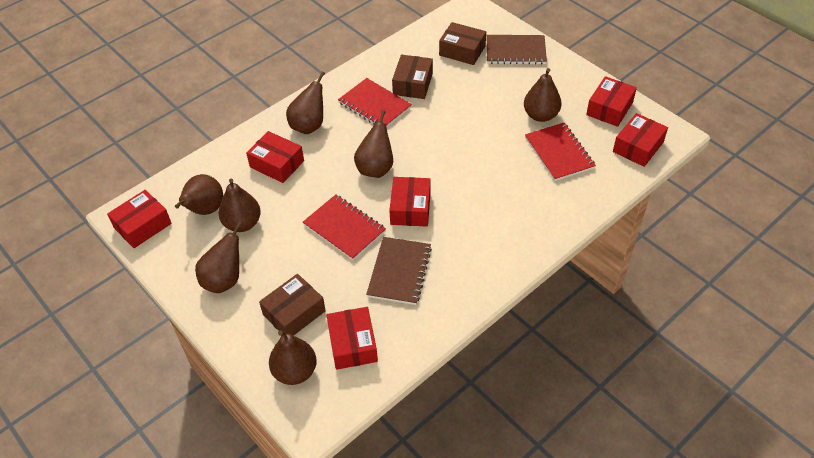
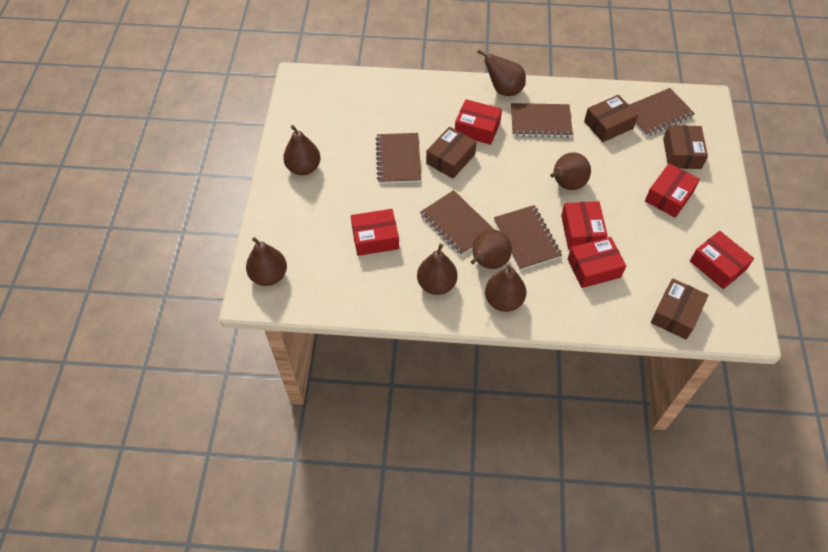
brown box: 3 -> 4
brown notebook: 2 -> 5
red notebook: 3 -> 0

